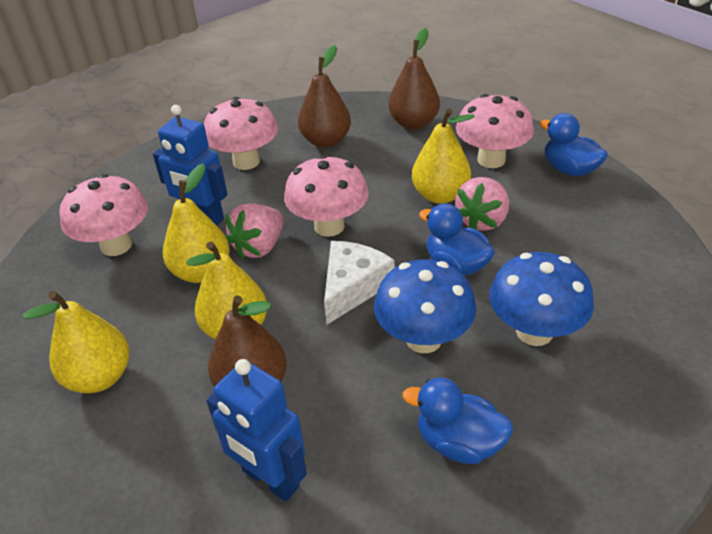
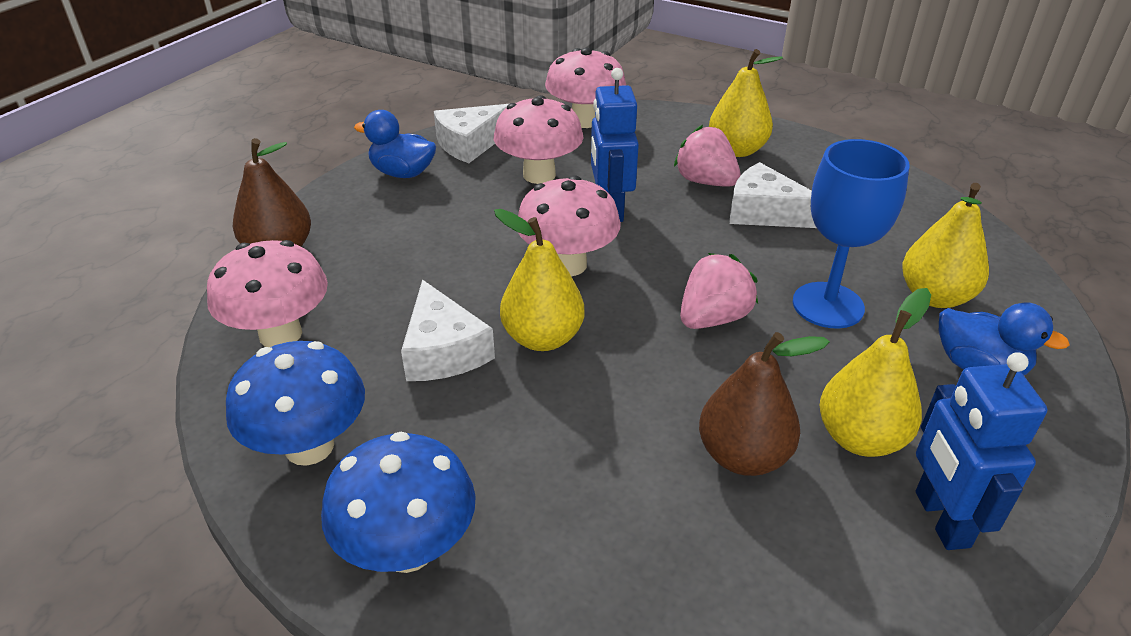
blue duck: 3 -> 2
blue goblet: 0 -> 1
brown pear: 3 -> 2
white cheese: 1 -> 3

